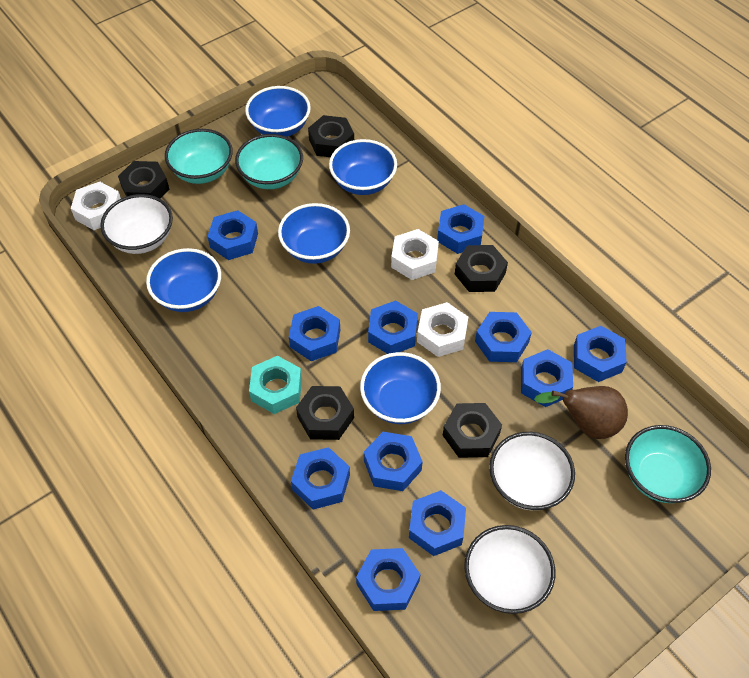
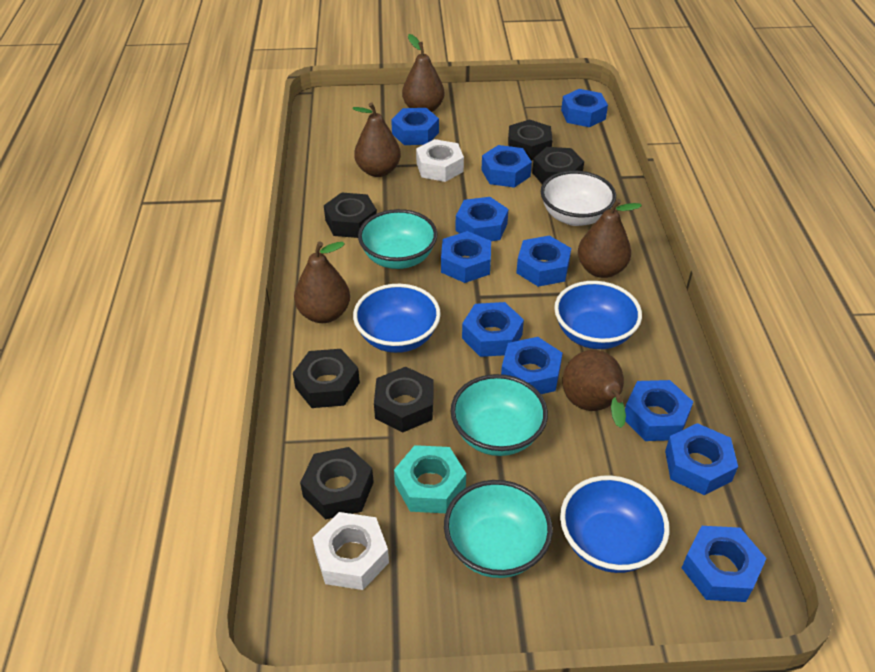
black nut: 5 -> 6
blue bowl: 5 -> 3
brown pear: 1 -> 5
white bowl: 3 -> 1
white nut: 3 -> 2

